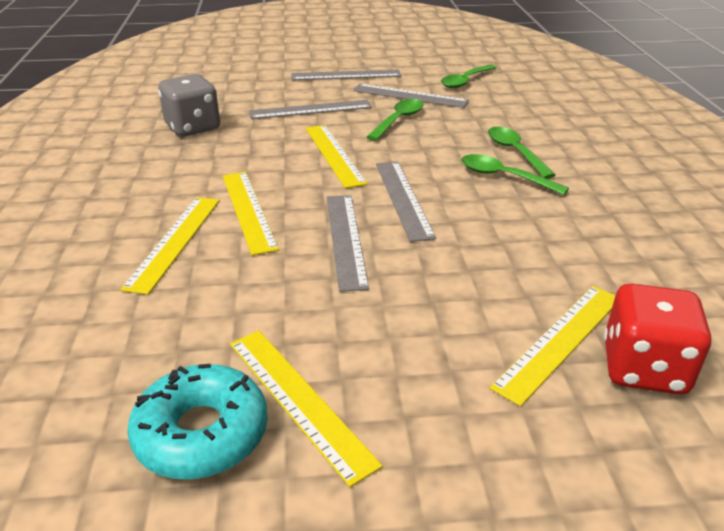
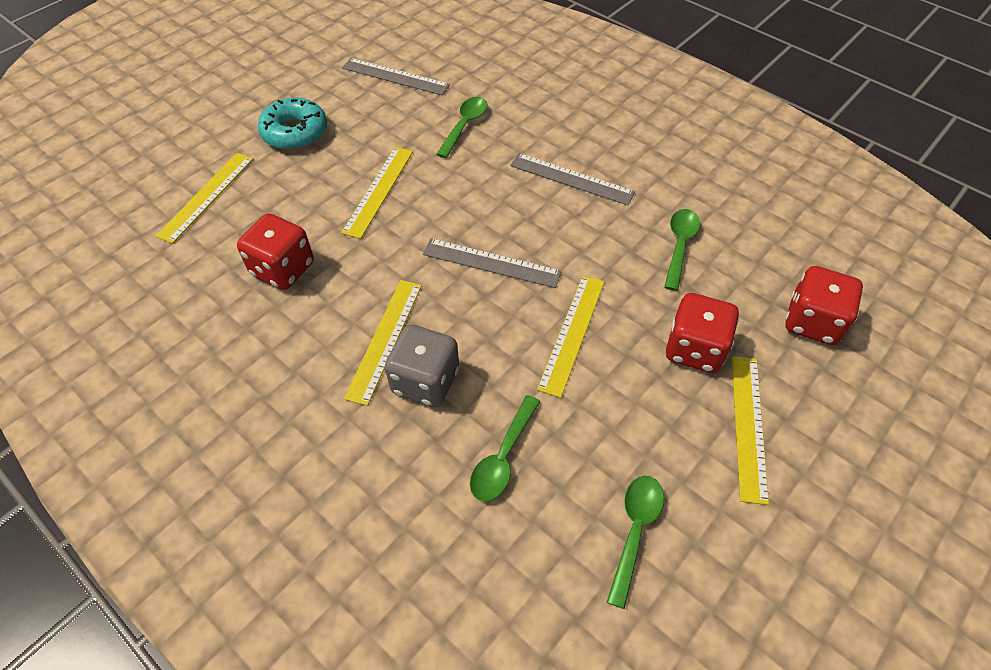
grey ruler: 5 -> 3
red dice: 1 -> 3

